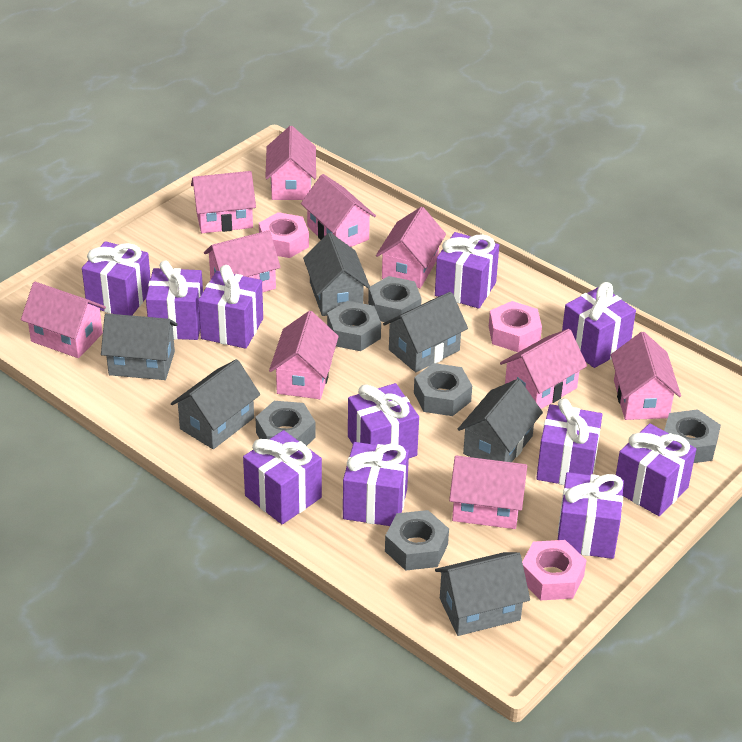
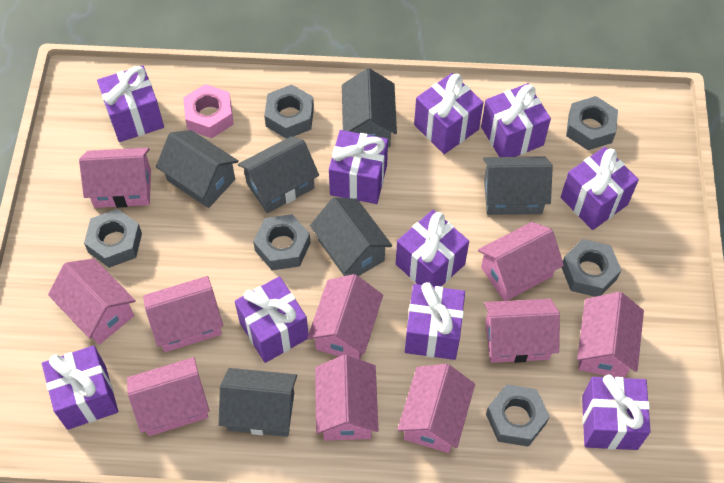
pink nut: 3 -> 1
purple gift: 11 -> 10

